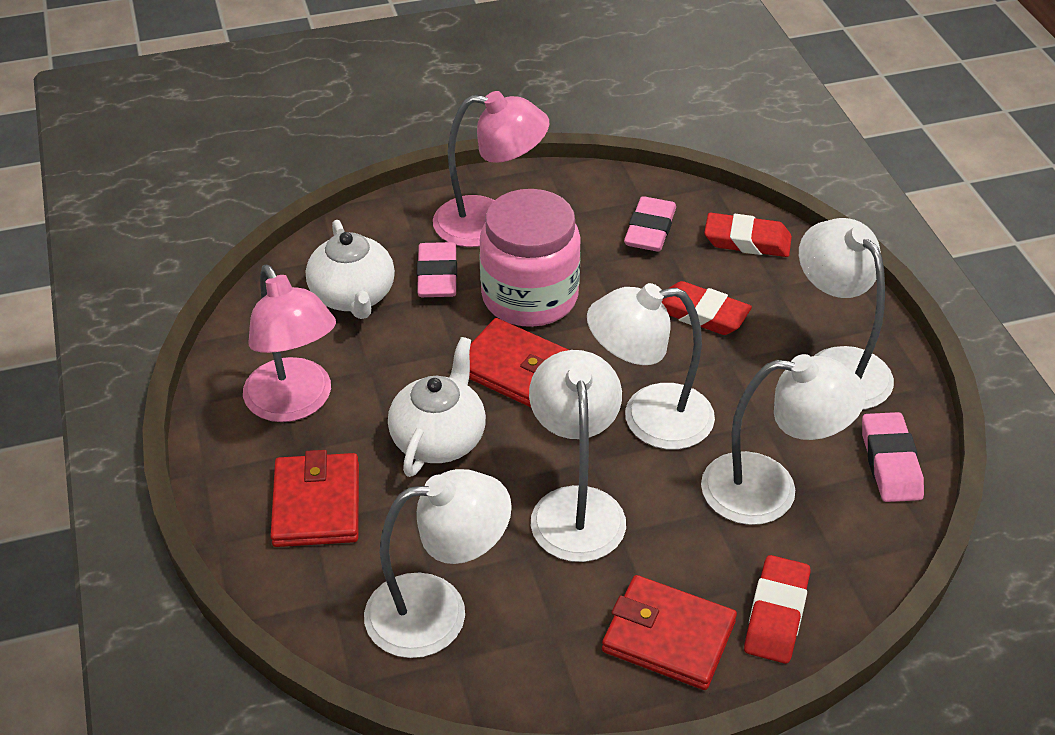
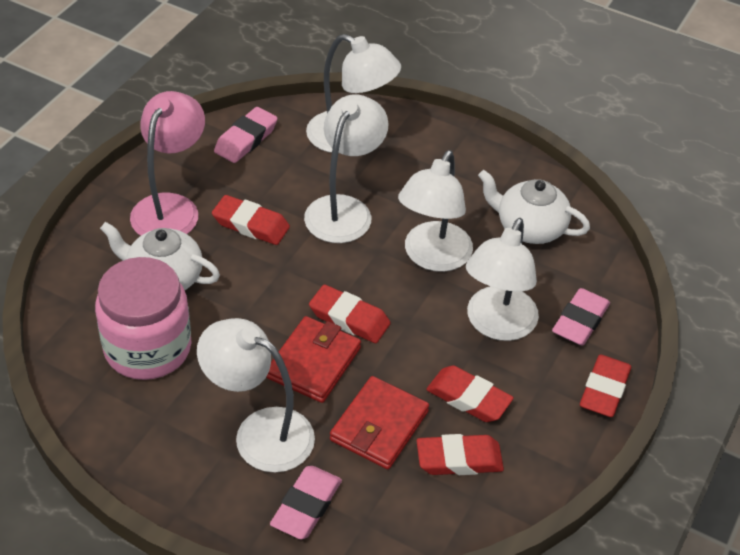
pink lamp: 2 -> 1
red eraser: 3 -> 5
red wallet: 3 -> 2

